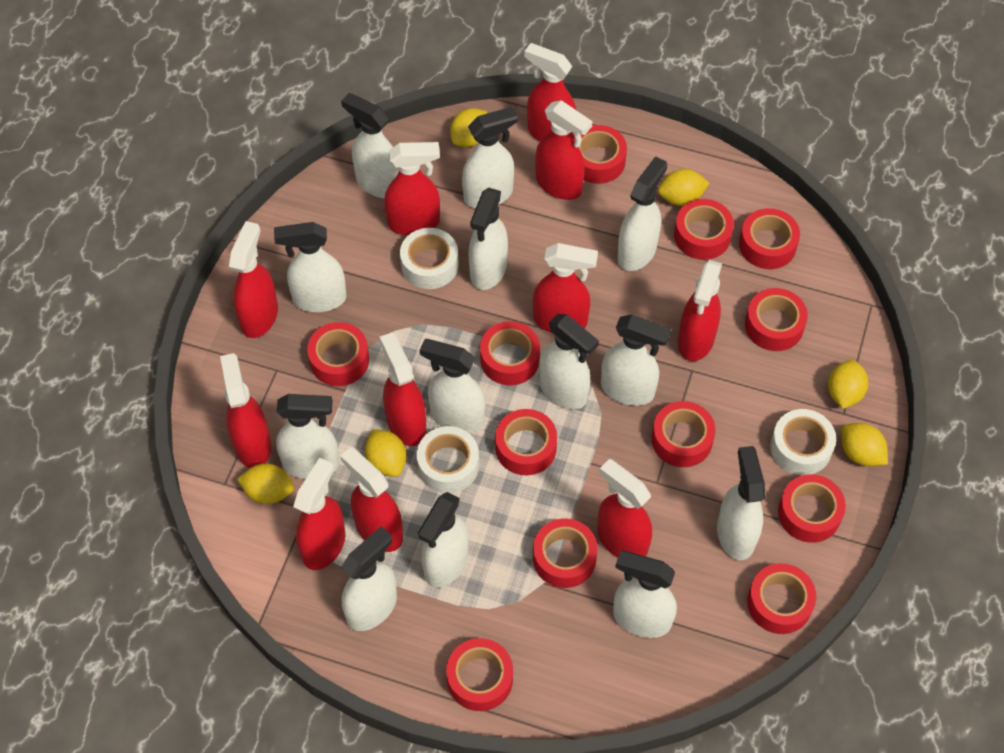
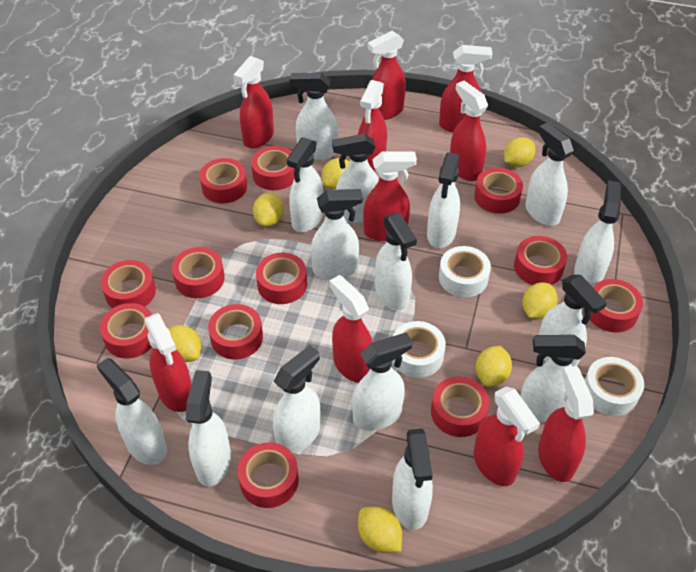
red spray bottle: 11 -> 10
white spray bottle: 13 -> 15
yellow lemon: 6 -> 7

